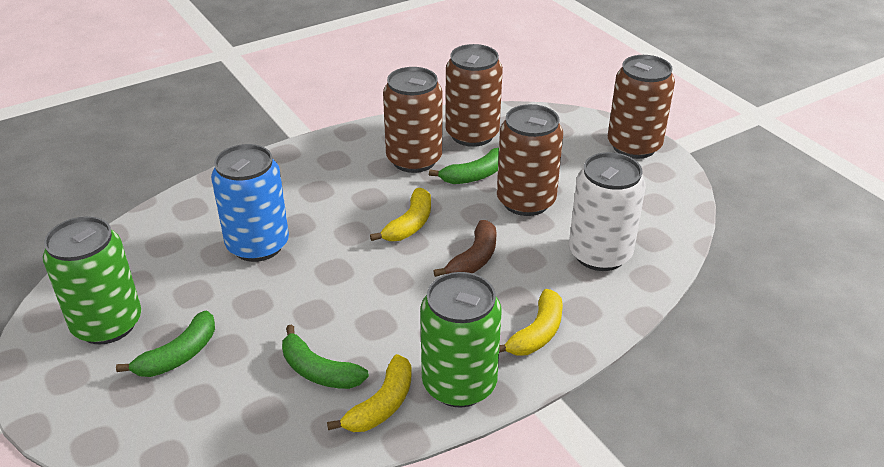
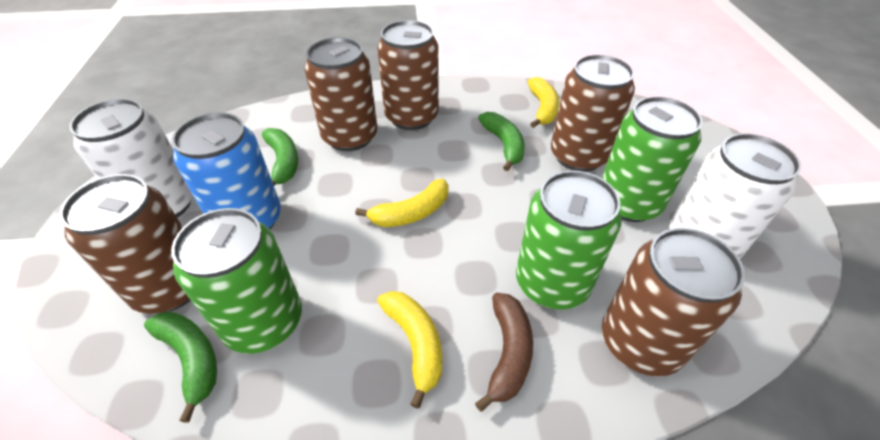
brown can: 4 -> 5
green can: 2 -> 3
white can: 1 -> 2

